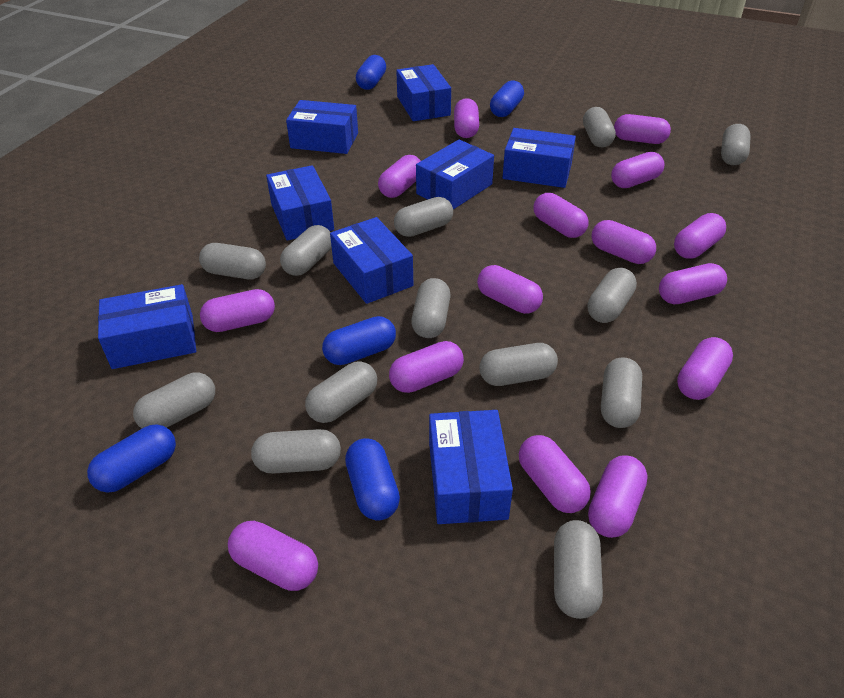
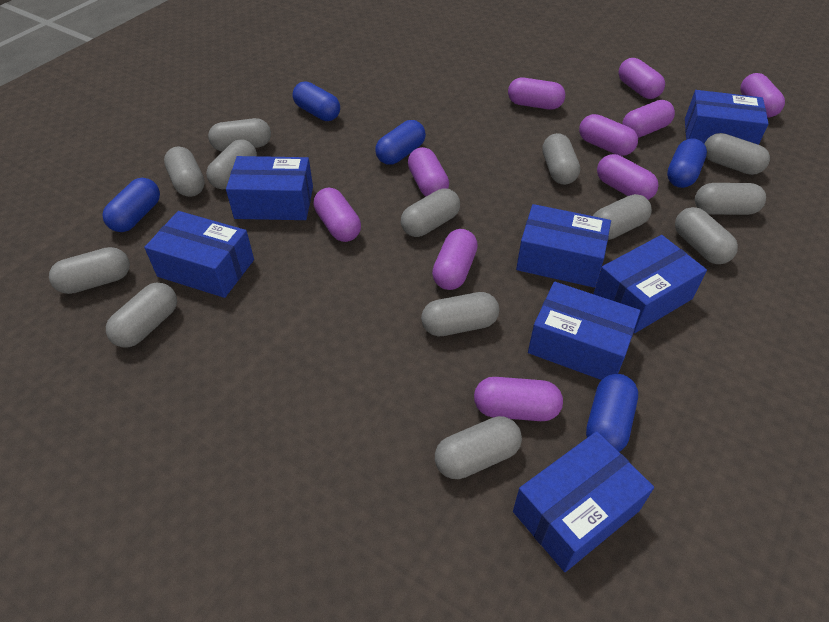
blue box: 8 -> 7
purple capsule: 15 -> 10

